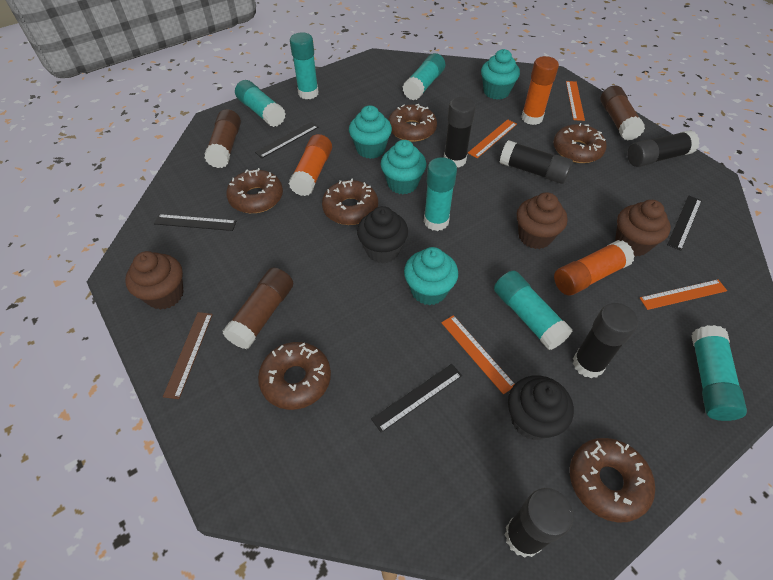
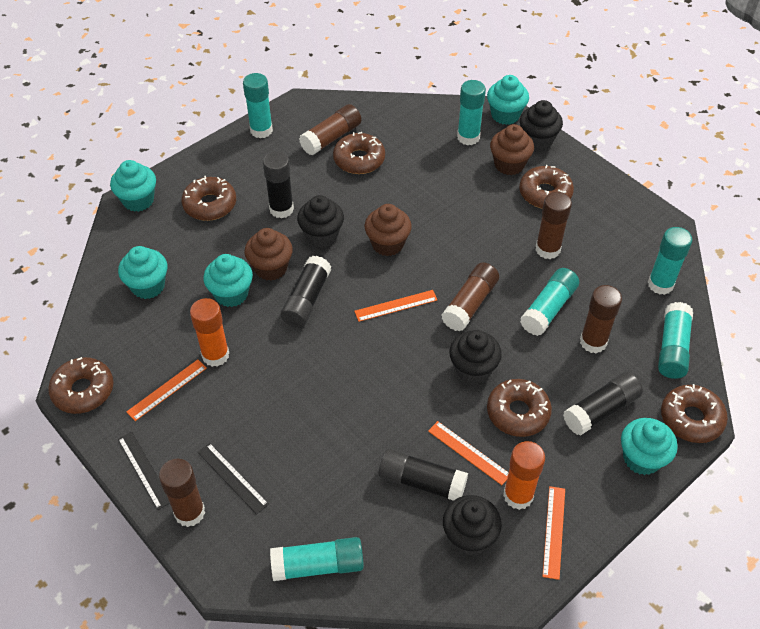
black cupcake: 2 -> 4
black glue stick: 5 -> 4
black ruler: 4 -> 2
brown glue stick: 3 -> 5
brown ruler: 1 -> 0
orange glue stick: 3 -> 2
turquoise cupcake: 4 -> 5

